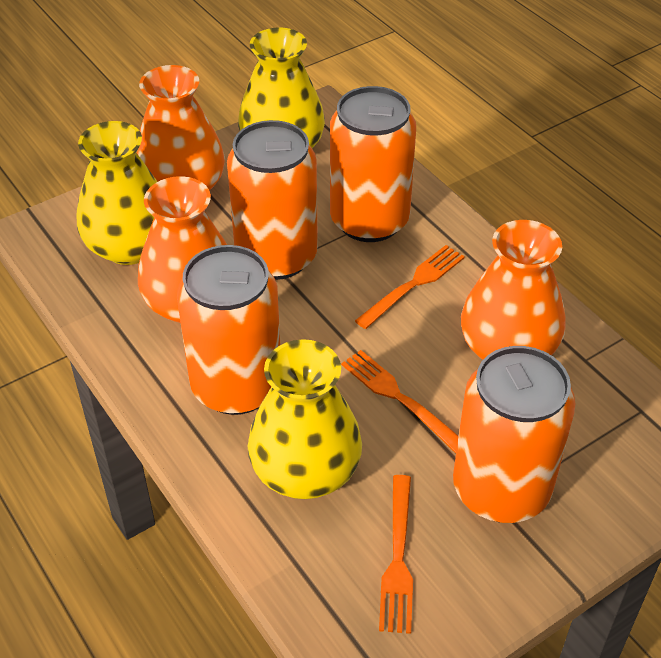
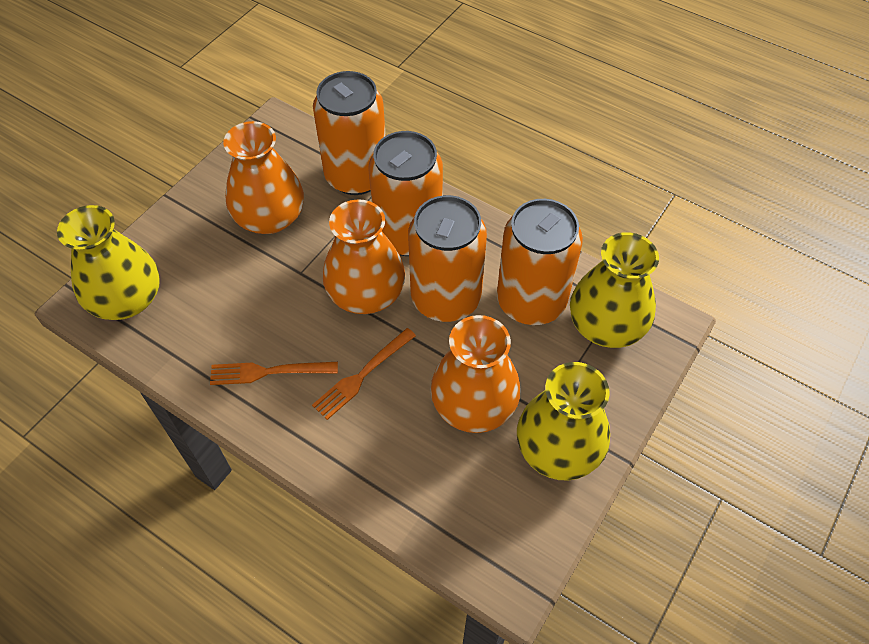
orange fork: 3 -> 2

